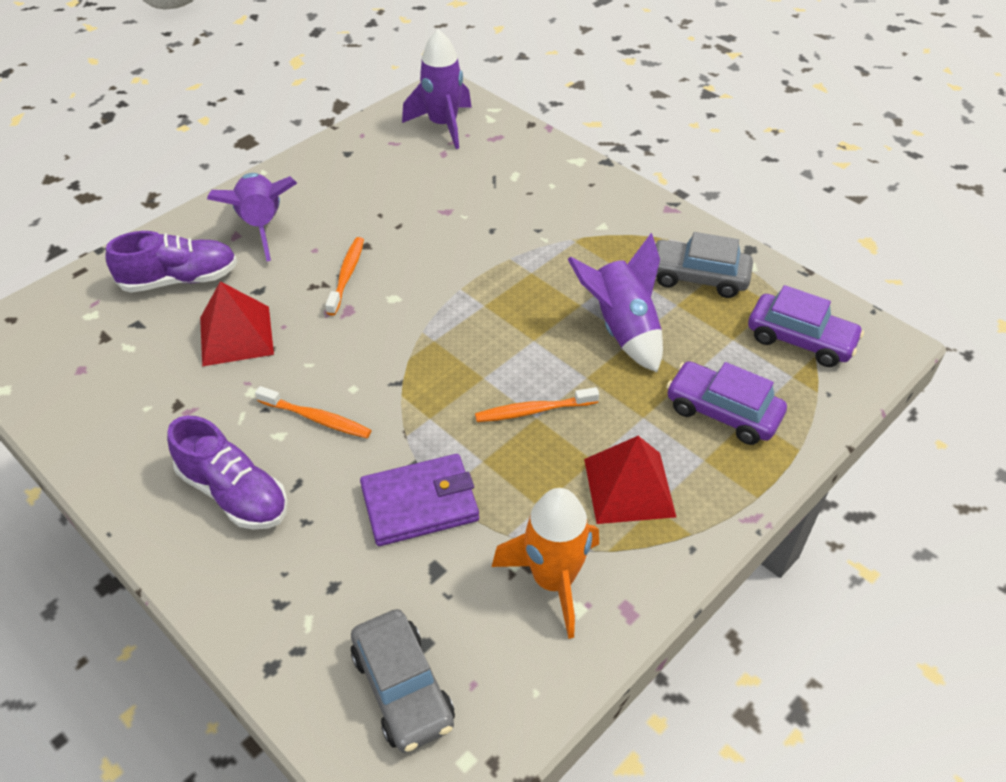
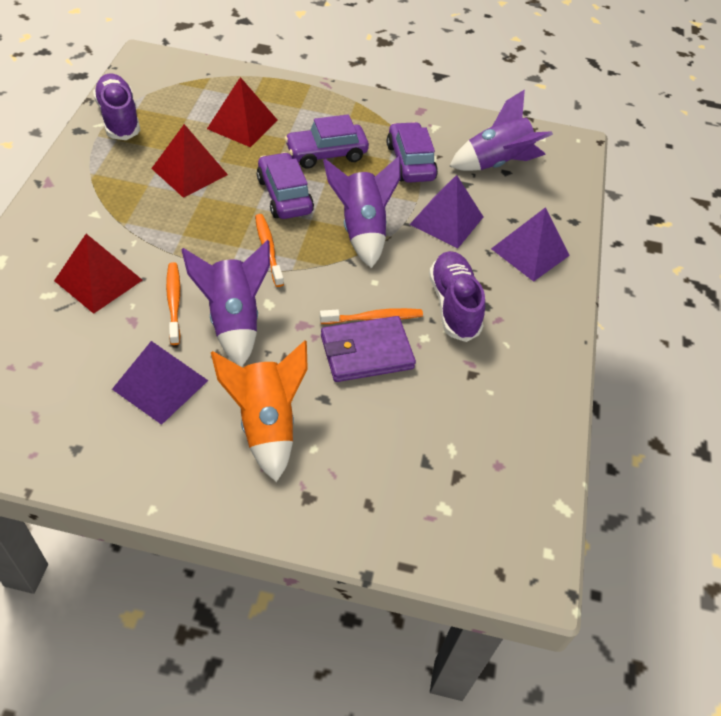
grey car: 2 -> 0
purple car: 2 -> 3
purple pyramid: 0 -> 3
red pyramid: 2 -> 3

